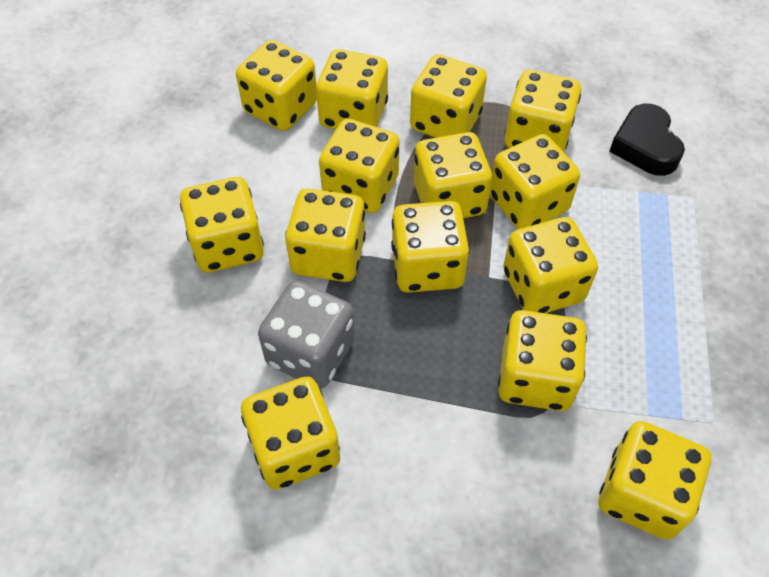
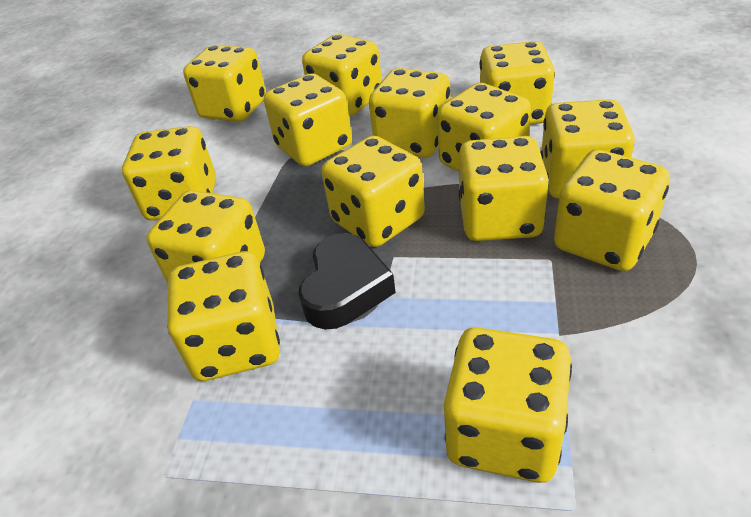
grey dice: 1 -> 0

